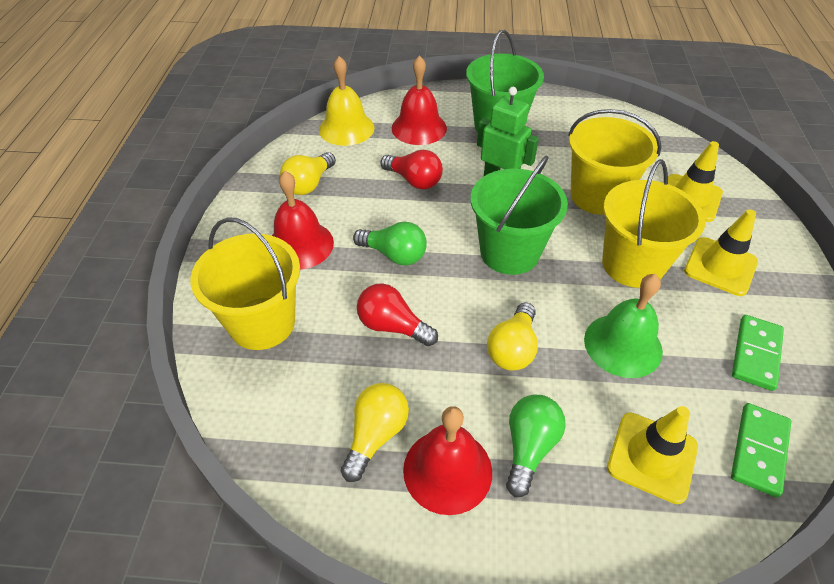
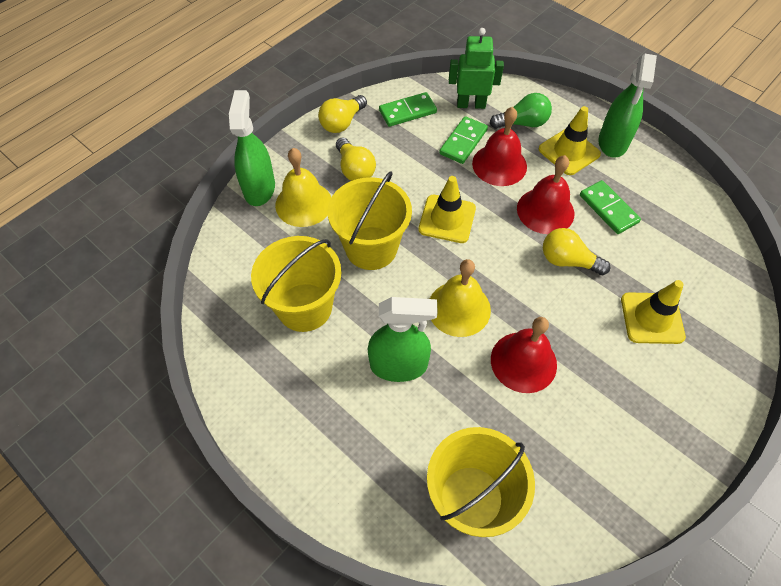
green bell: 1 -> 0
green bucket: 2 -> 0
green domino: 2 -> 3
green light bulb: 2 -> 1
green spray bottle: 0 -> 3
red light bulb: 2 -> 0
yellow bell: 1 -> 2

